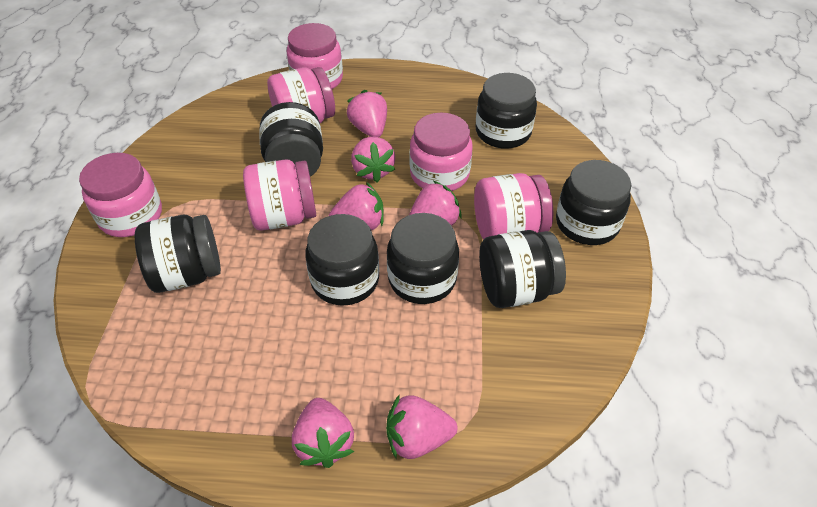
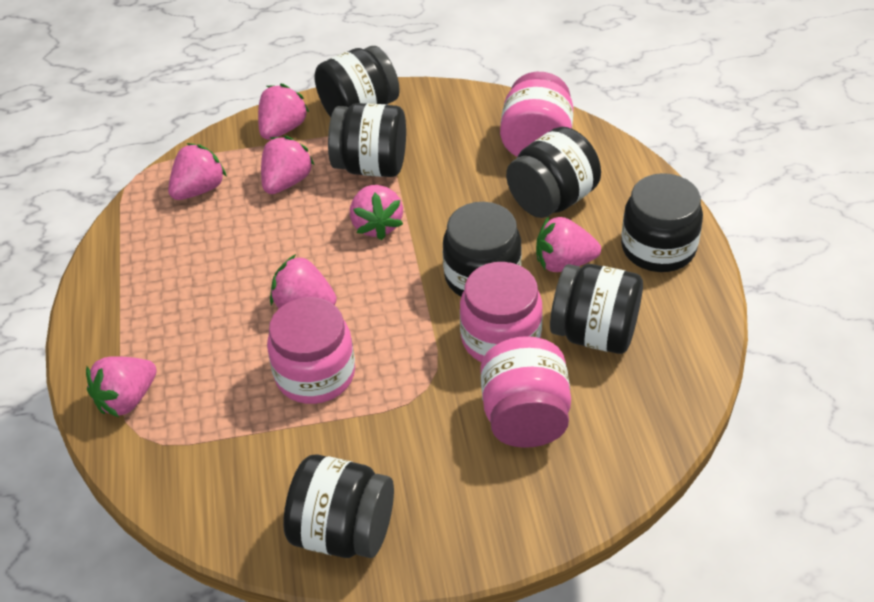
pink jar: 6 -> 4
pink strawberry: 6 -> 7

